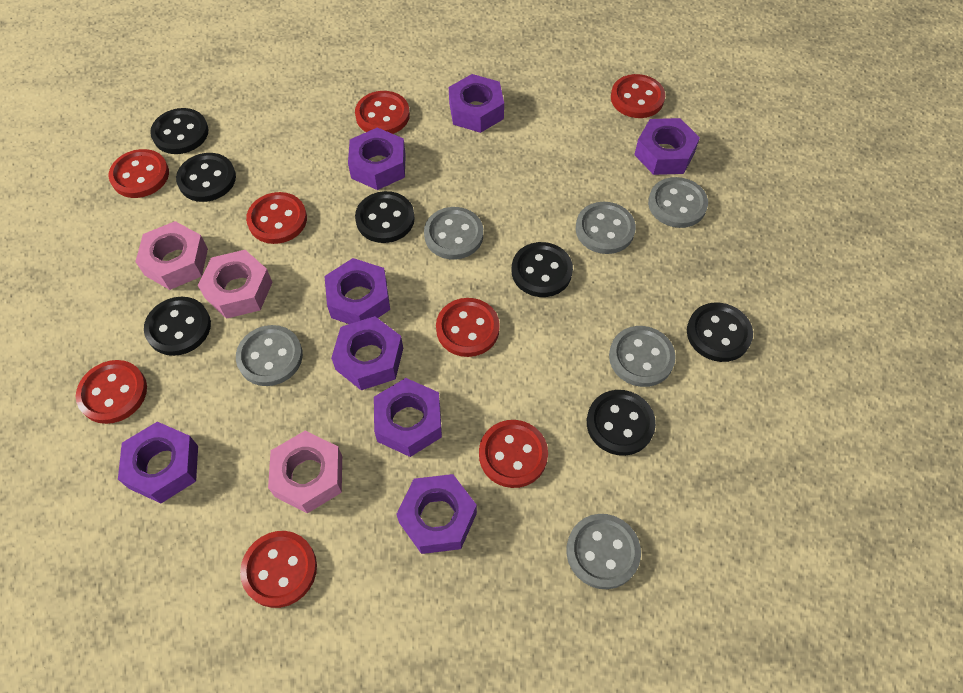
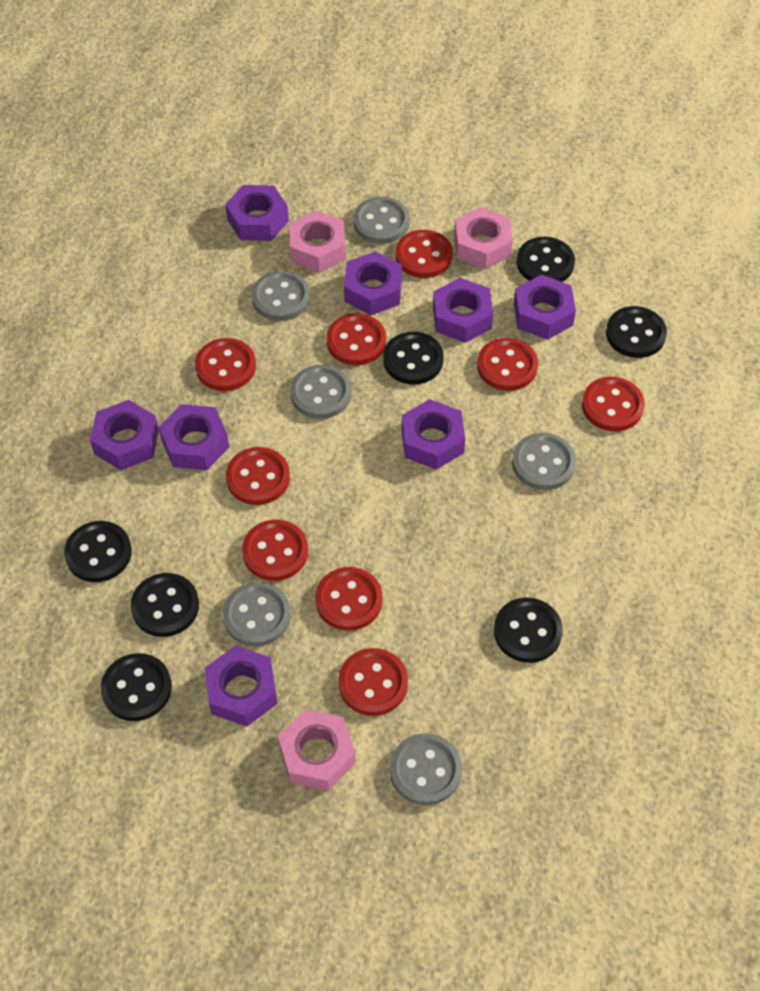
red button: 8 -> 9

